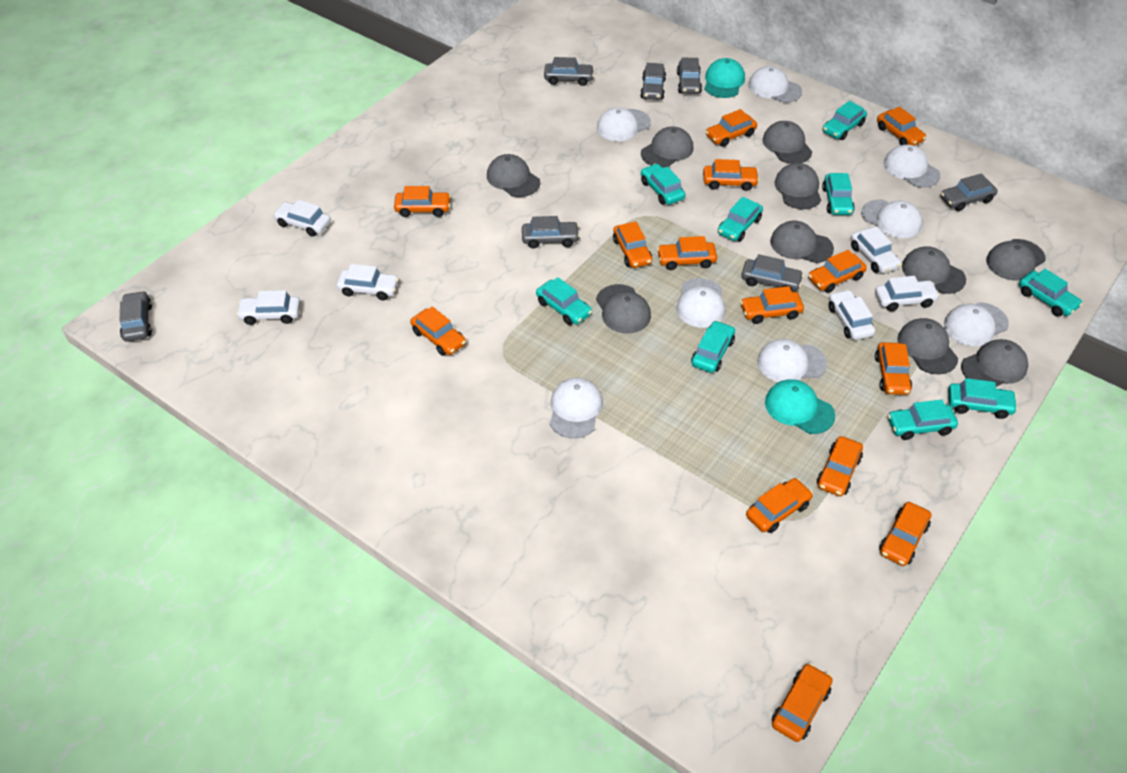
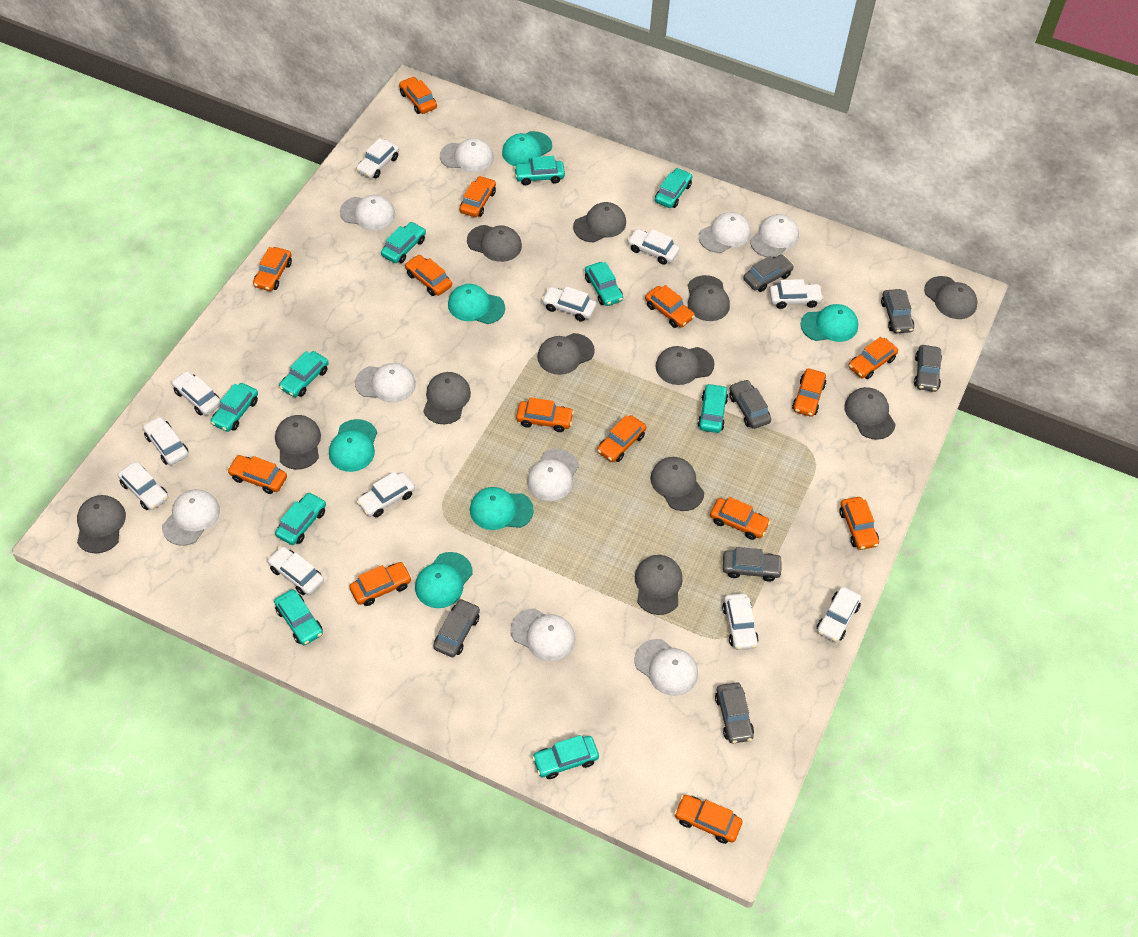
grey cap: 10 -> 12
turquoise cap: 2 -> 6
turquoise car: 9 -> 10
white cap: 8 -> 9
white car: 6 -> 11

